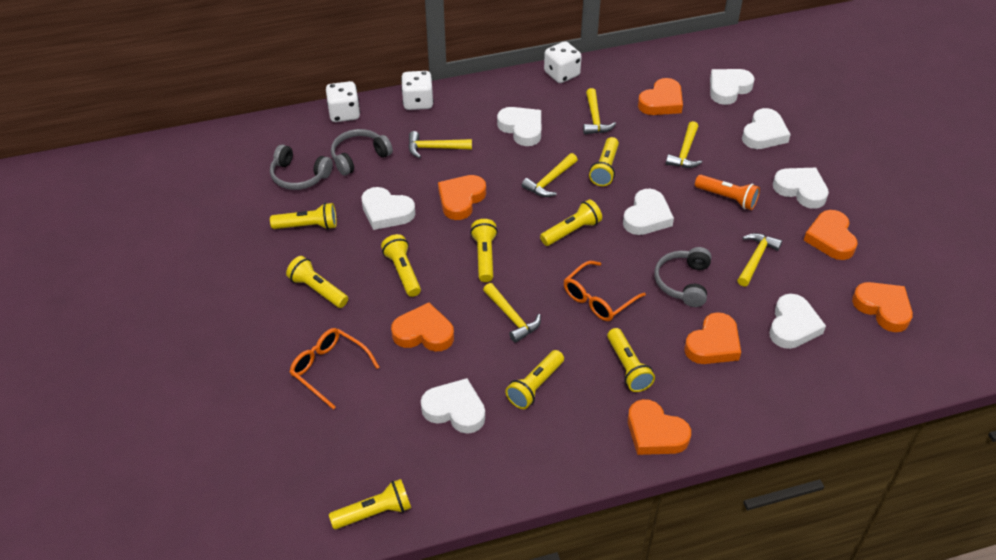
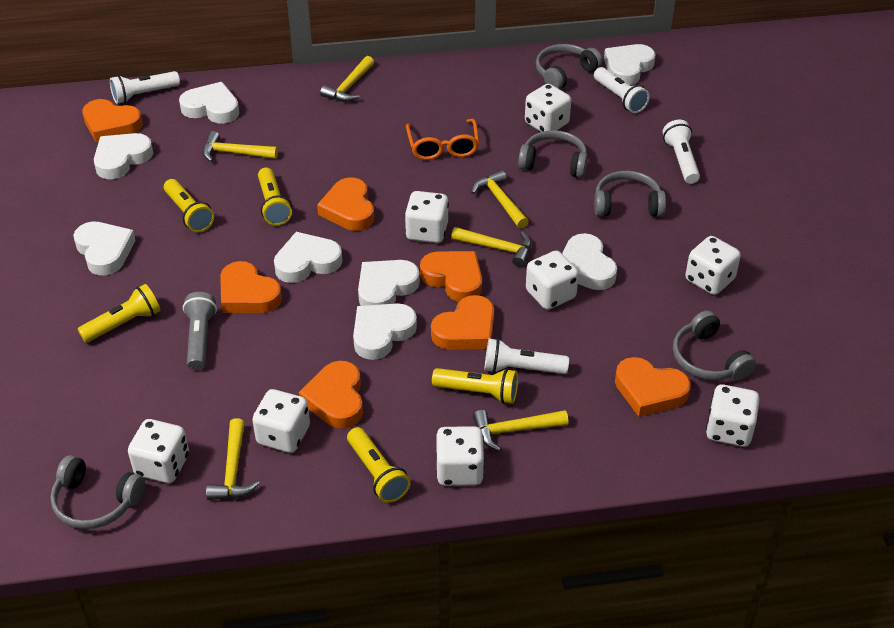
grey flashlight: 0 -> 1
grey headphones: 3 -> 5
orange flashlight: 1 -> 0
orange glasses: 2 -> 1
white dice: 3 -> 8
white flashlight: 0 -> 4
yellow flashlight: 9 -> 5

